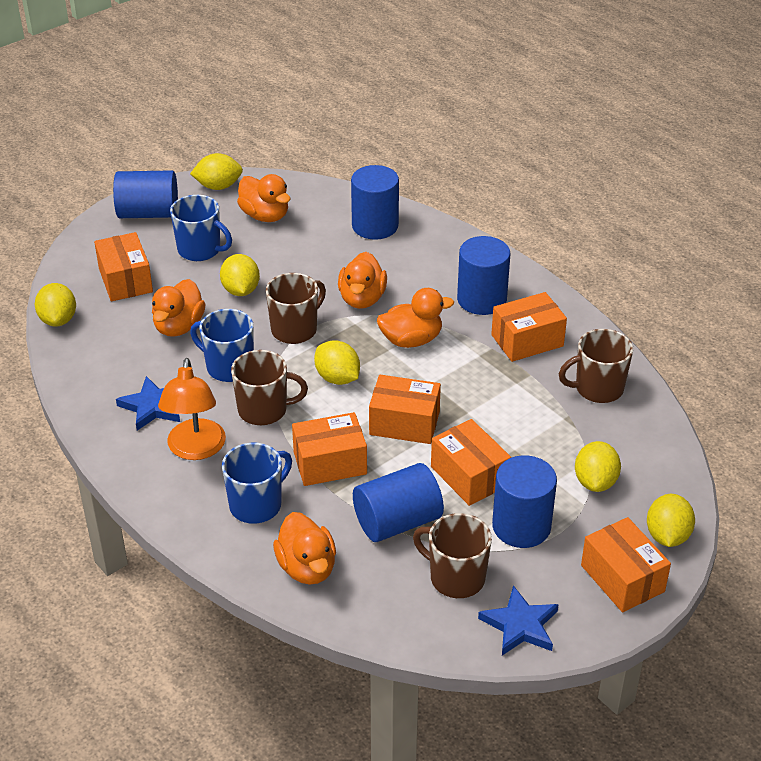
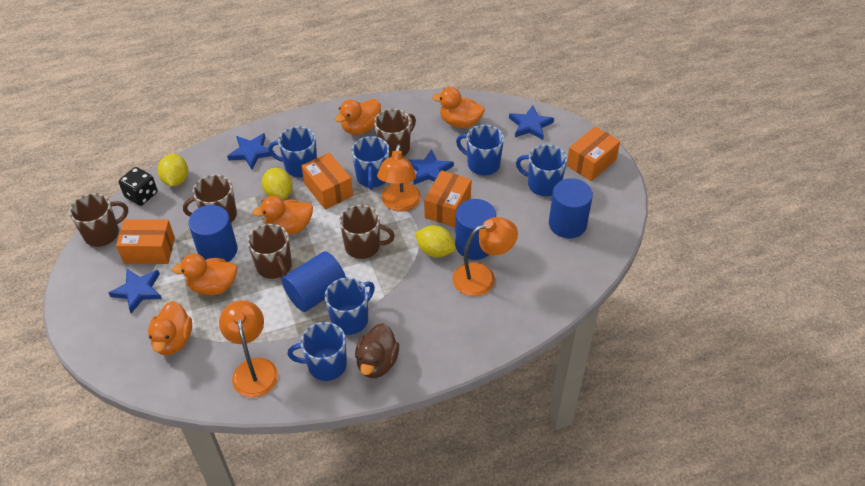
black dice: 0 -> 1
blue cylinder: 5 -> 4
blue mug: 3 -> 6
blue star: 2 -> 4
brown duck: 0 -> 1
brown mug: 4 -> 5
orange box: 6 -> 4
orange lamp: 1 -> 3
yellow lemon: 6 -> 3

